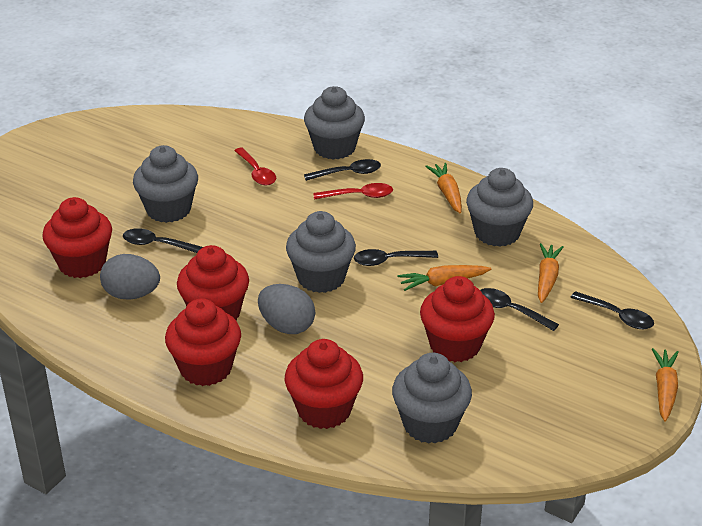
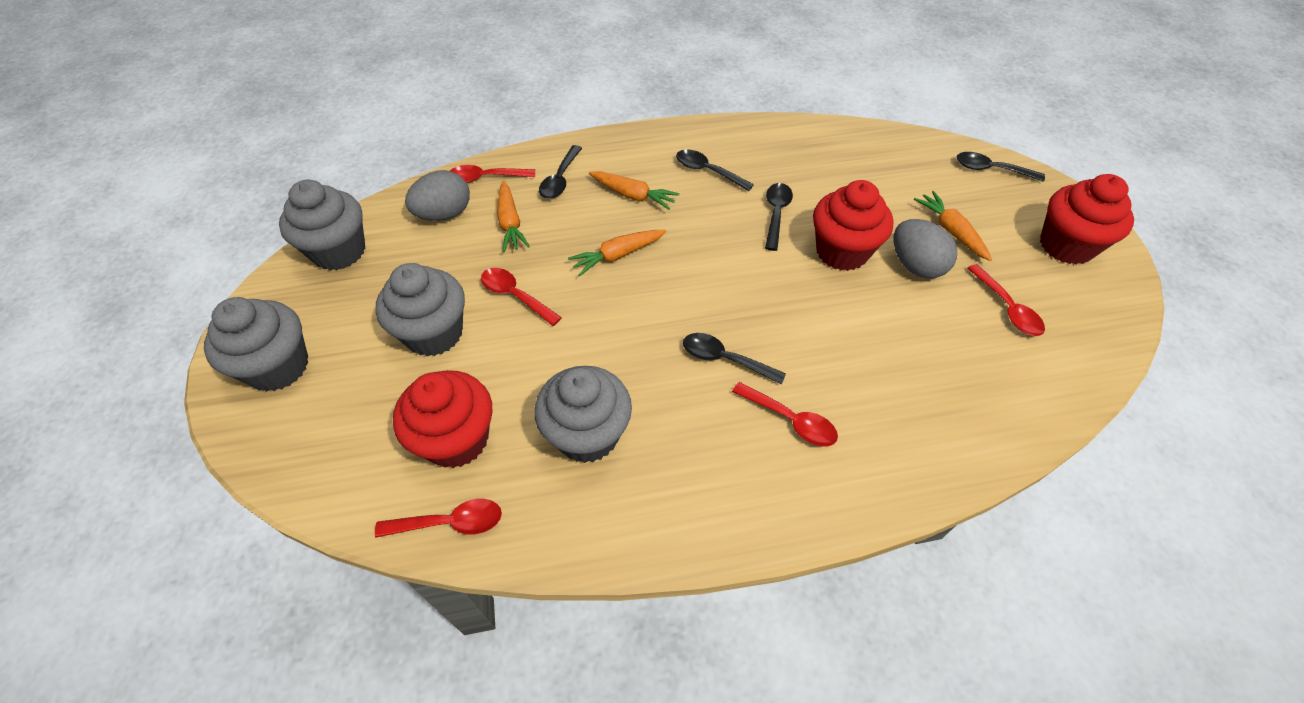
grey cupcake: 5 -> 4
red cupcake: 5 -> 3
red spoon: 2 -> 5

